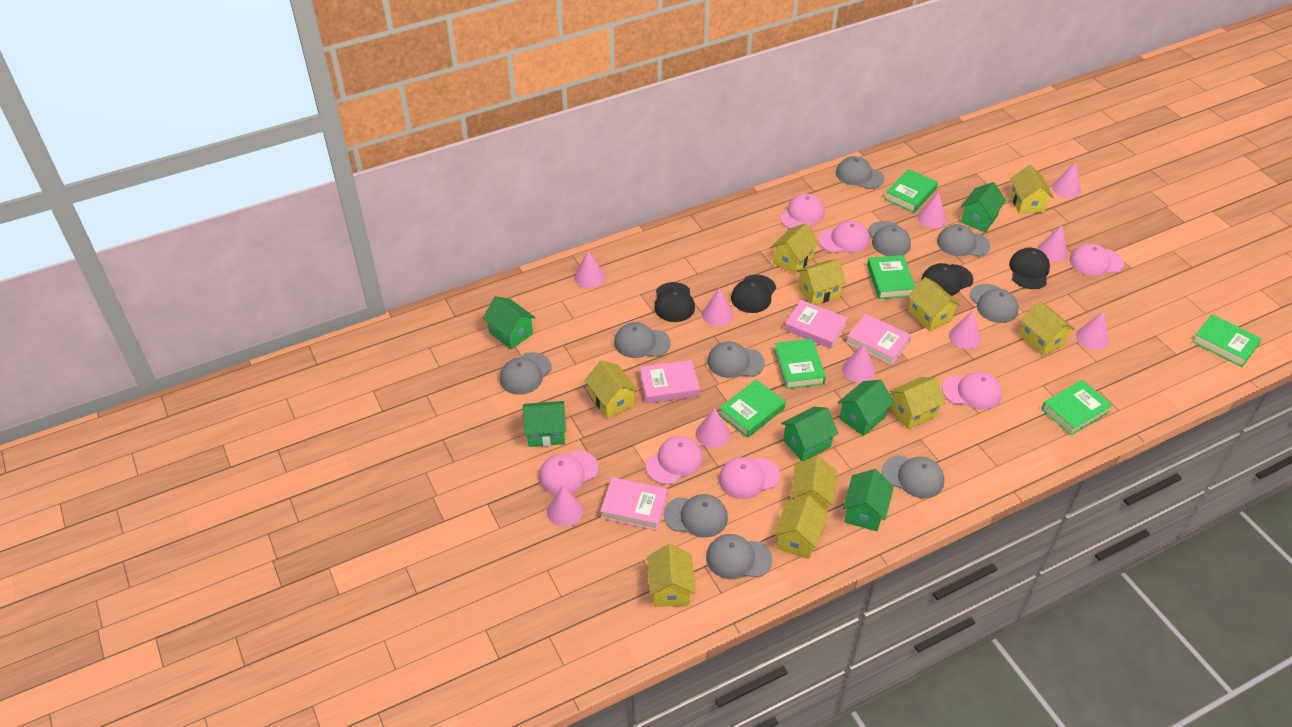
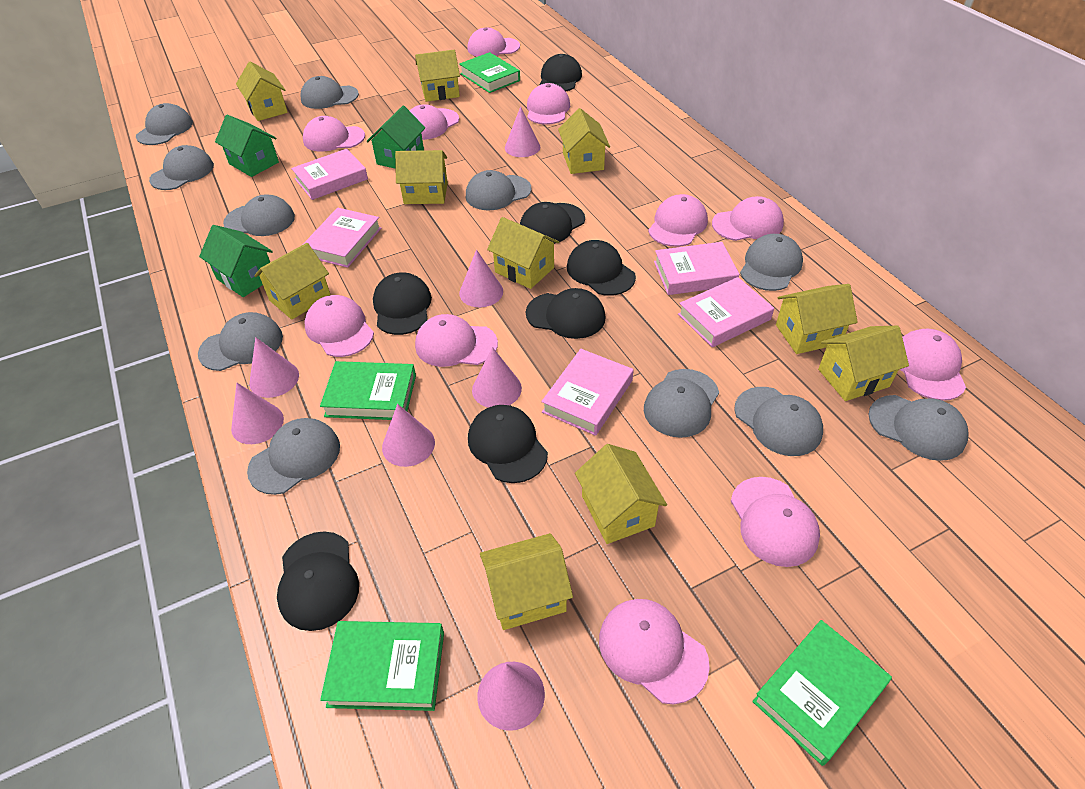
black cap: 4 -> 7
green book: 6 -> 4
green house: 6 -> 3
grey cap: 10 -> 11
pink book: 4 -> 5
pink cap: 7 -> 11
pink cone: 10 -> 7

